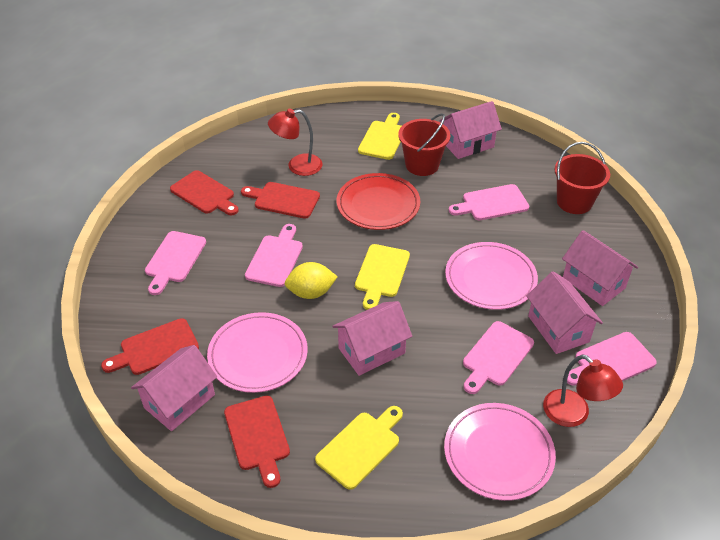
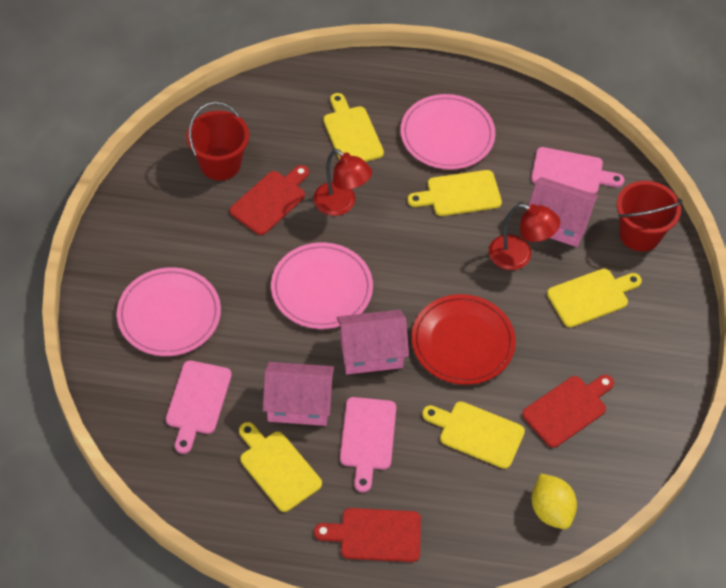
pink cutting board: 5 -> 3
pink house: 5 -> 3
red cutting board: 4 -> 3
yellow cutting board: 3 -> 5

